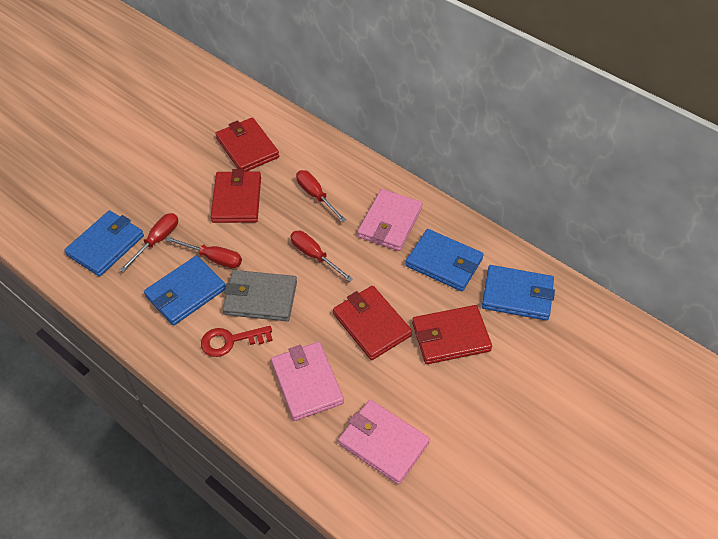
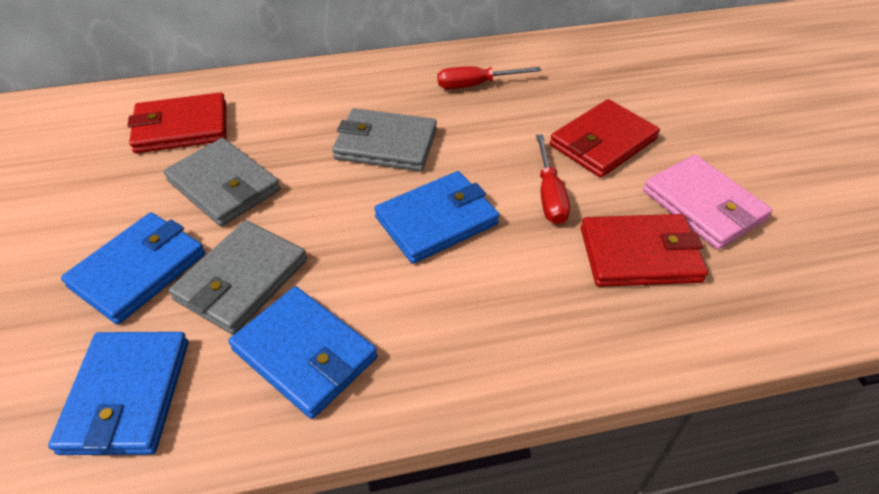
grey wallet: 1 -> 3
pink wallet: 3 -> 1
red key: 1 -> 0
red screwdriver: 4 -> 2
red wallet: 4 -> 3

